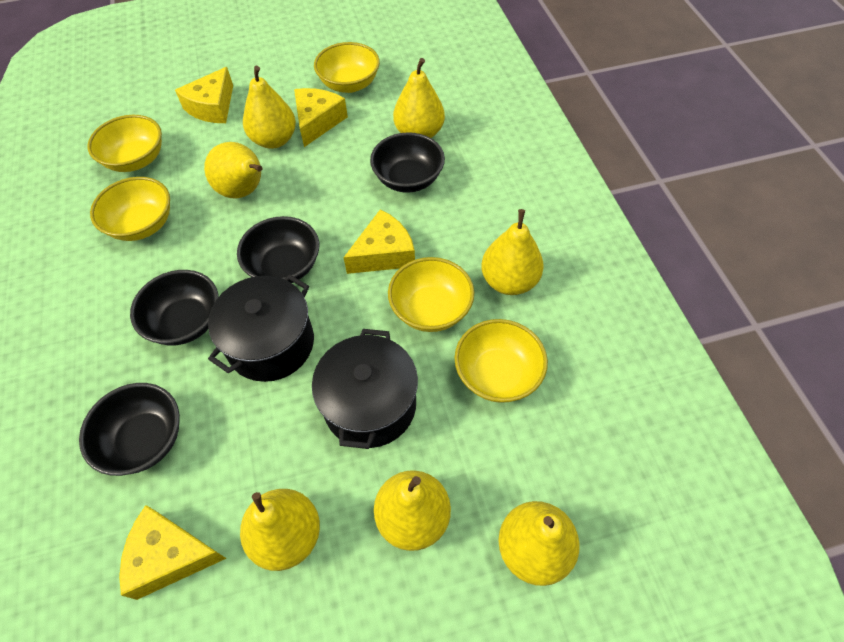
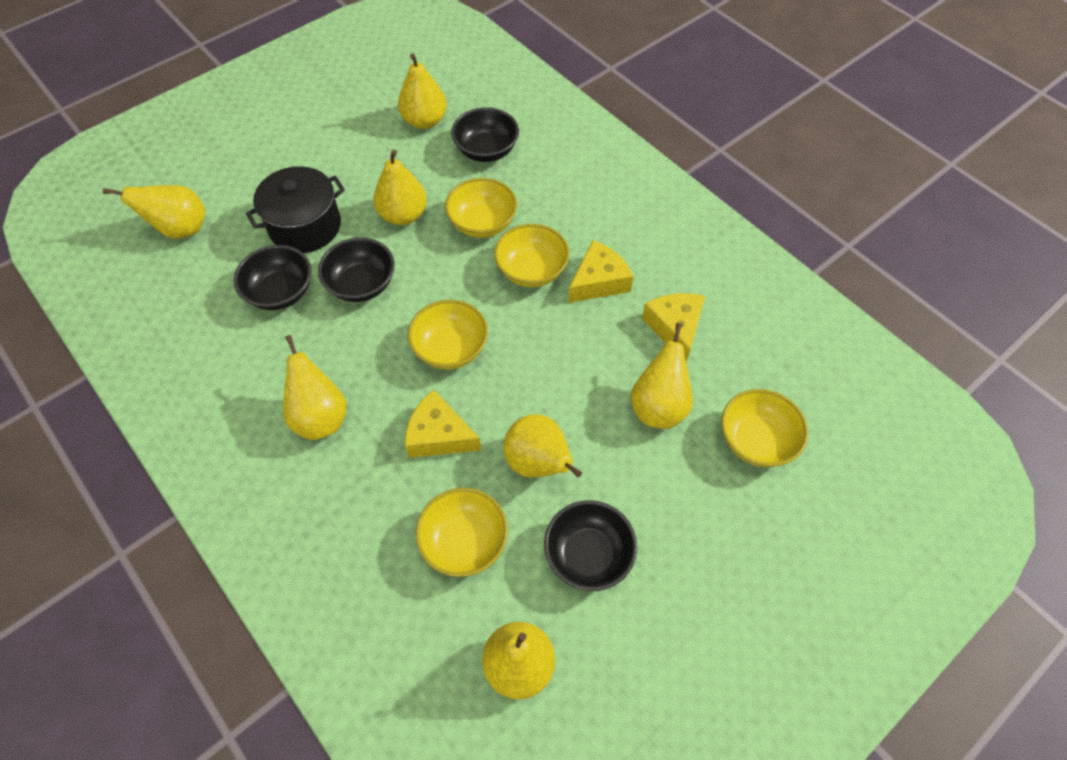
black pot: 2 -> 1
yellow cheese: 4 -> 3

